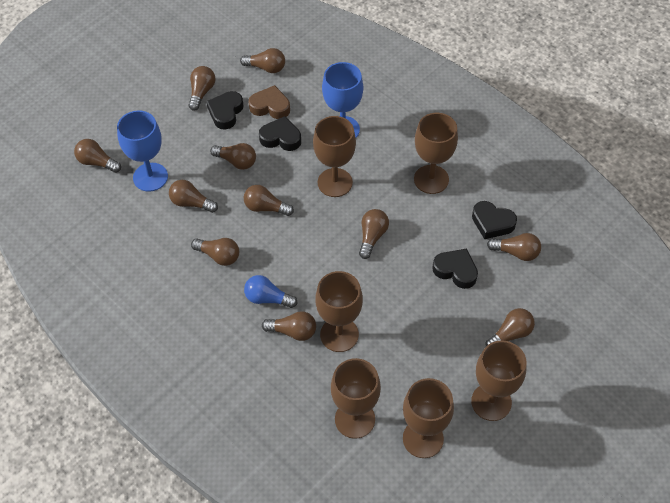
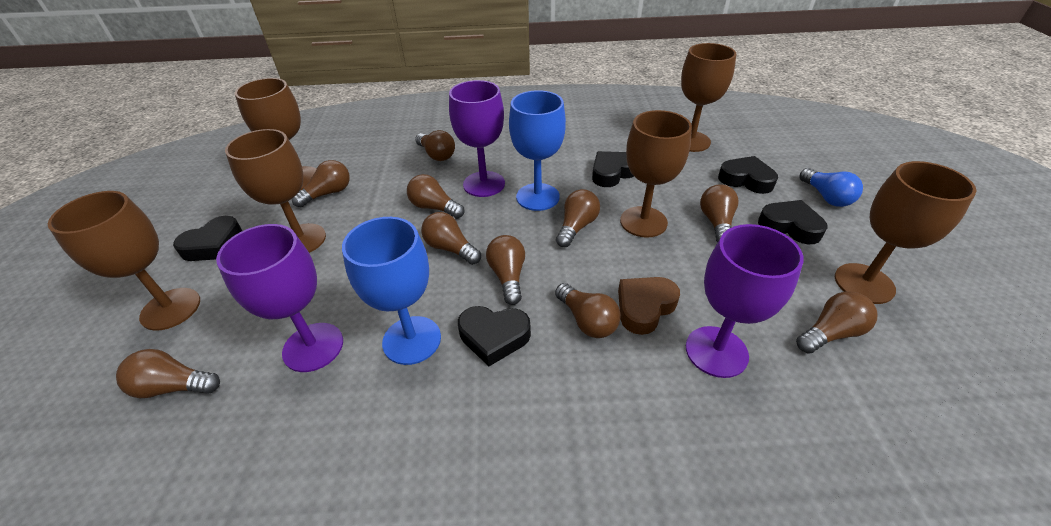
black heart: 4 -> 5
brown light bulb: 11 -> 10
purple goblet: 0 -> 3

